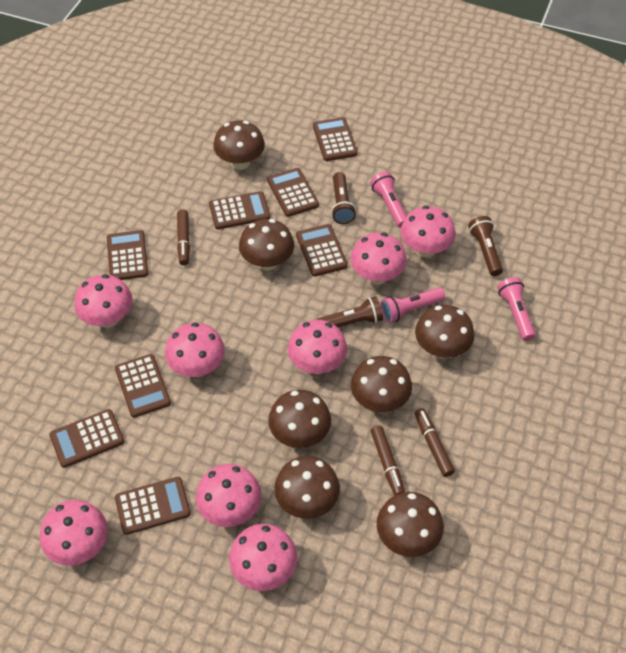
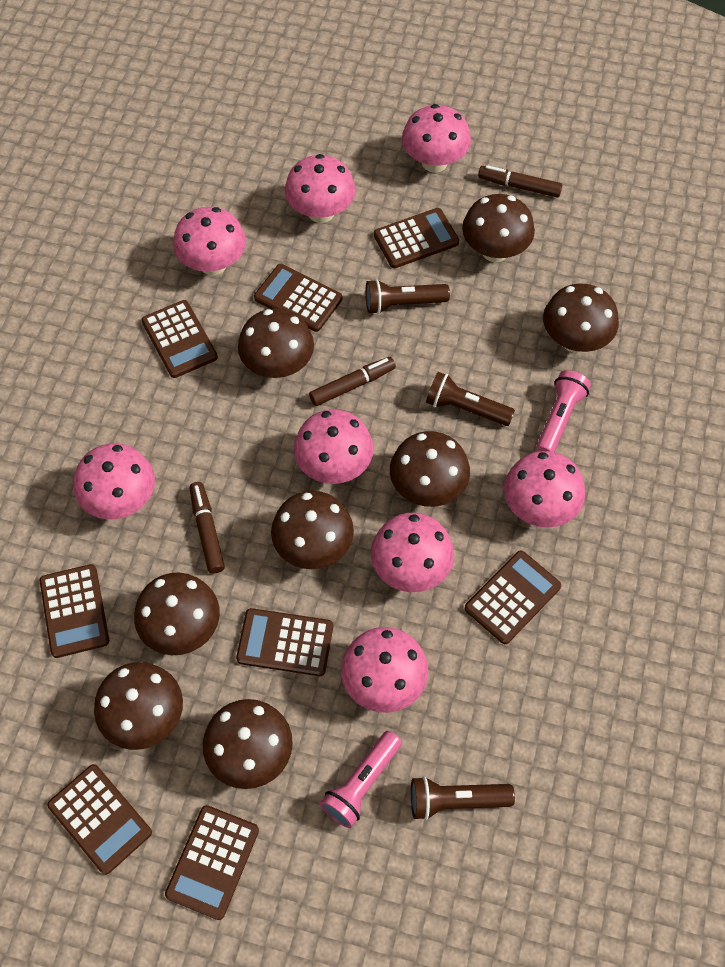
brown mushroom: 7 -> 8
pink flashlight: 3 -> 2

